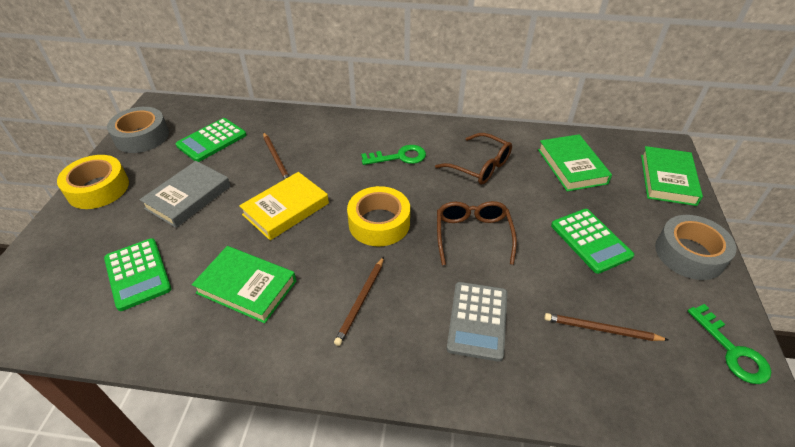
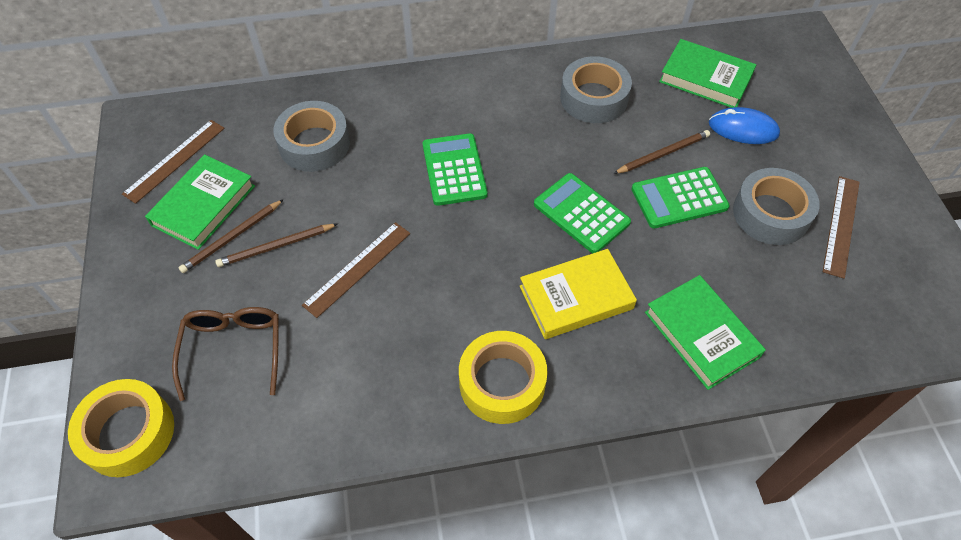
blue mouse: 0 -> 1
brown glasses: 2 -> 1
brown ruler: 0 -> 3
green key: 2 -> 0
grey book: 1 -> 0
grey calculator: 1 -> 0
grey tape: 2 -> 3

